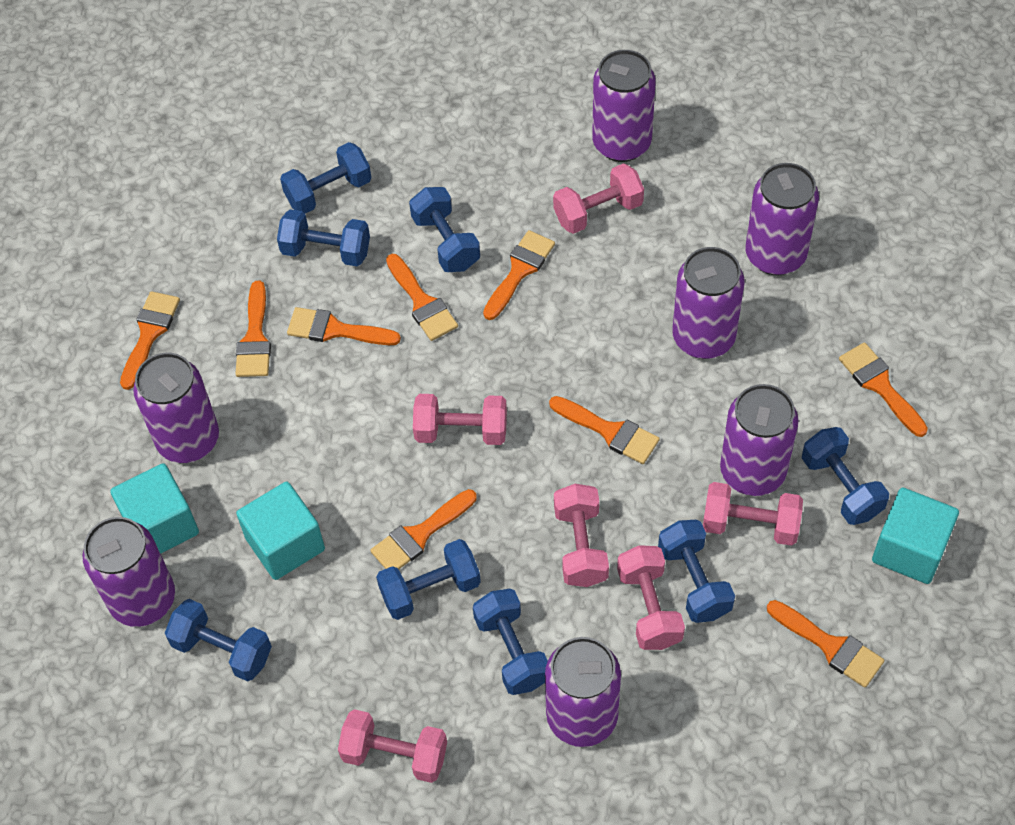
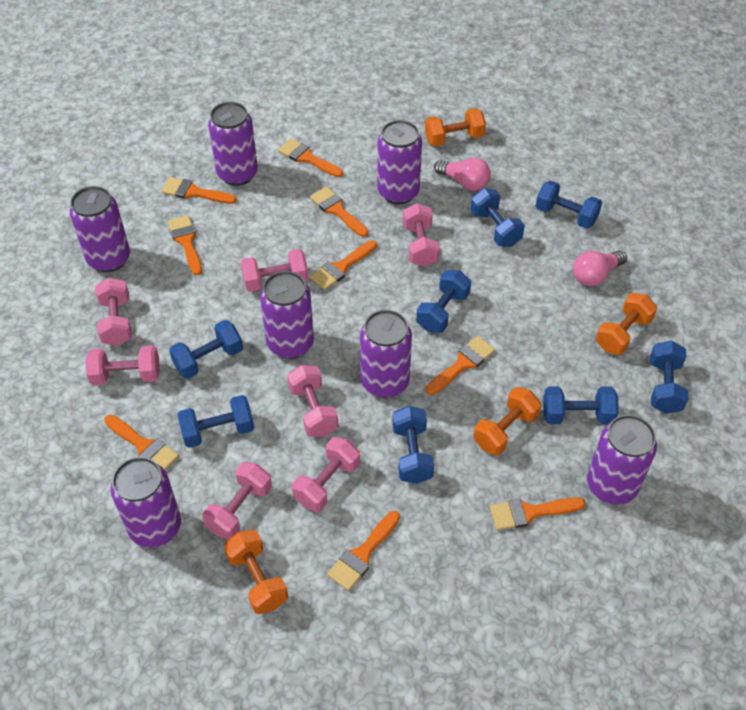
orange dumbbell: 0 -> 4
pink dumbbell: 6 -> 7
pink light bulb: 0 -> 2
turquoise cube: 3 -> 0

